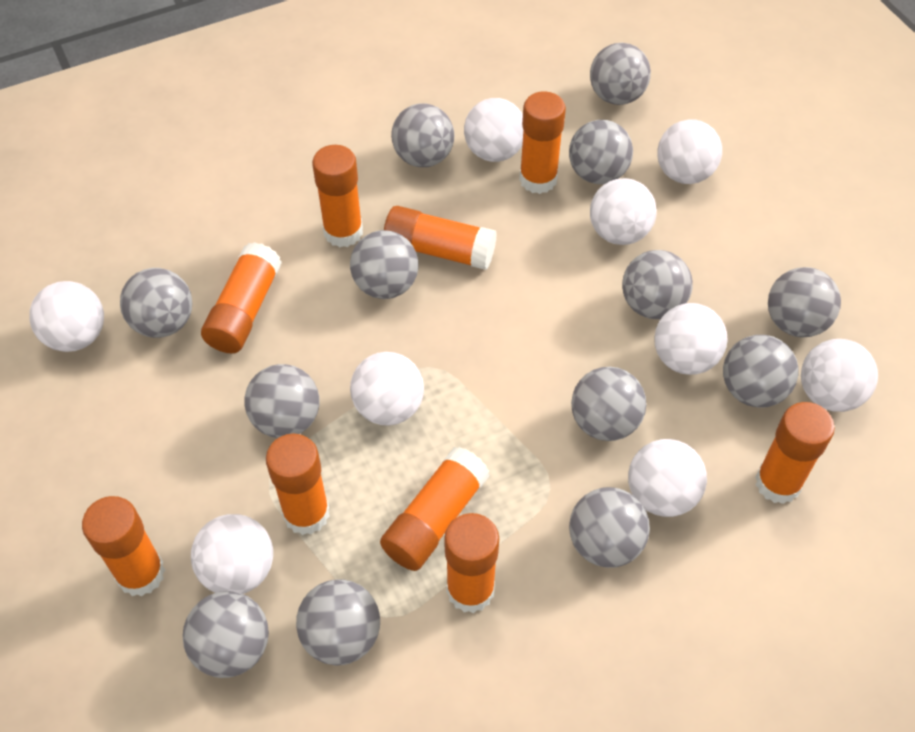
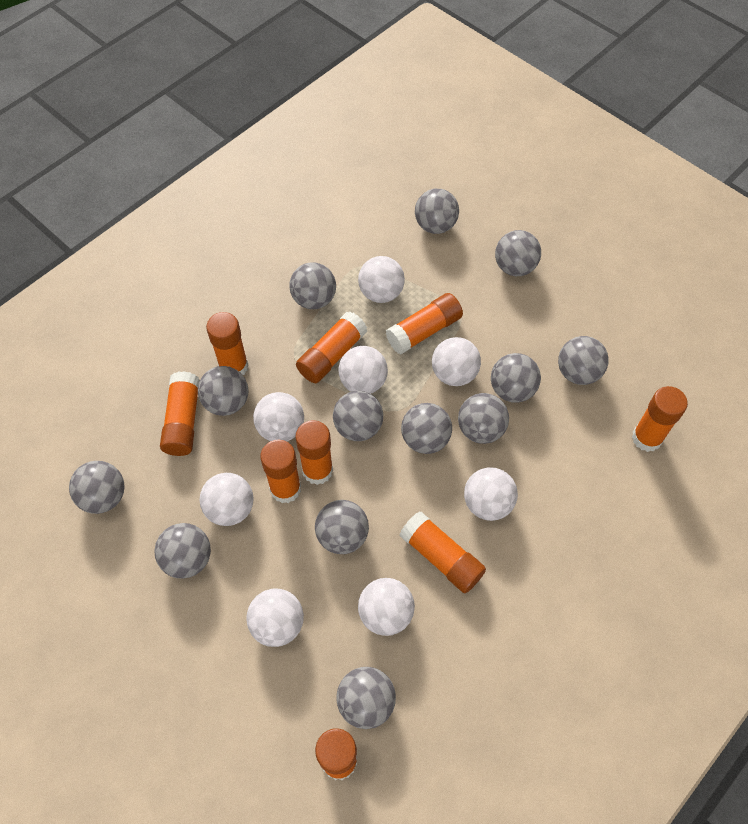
white ball: 9 -> 8

